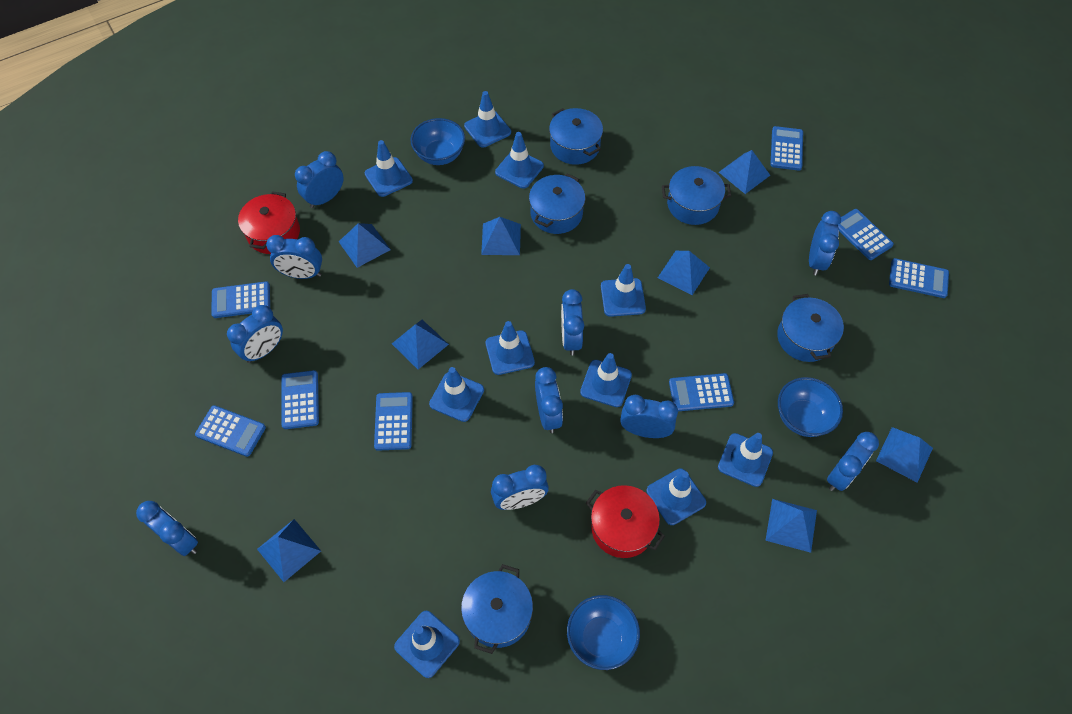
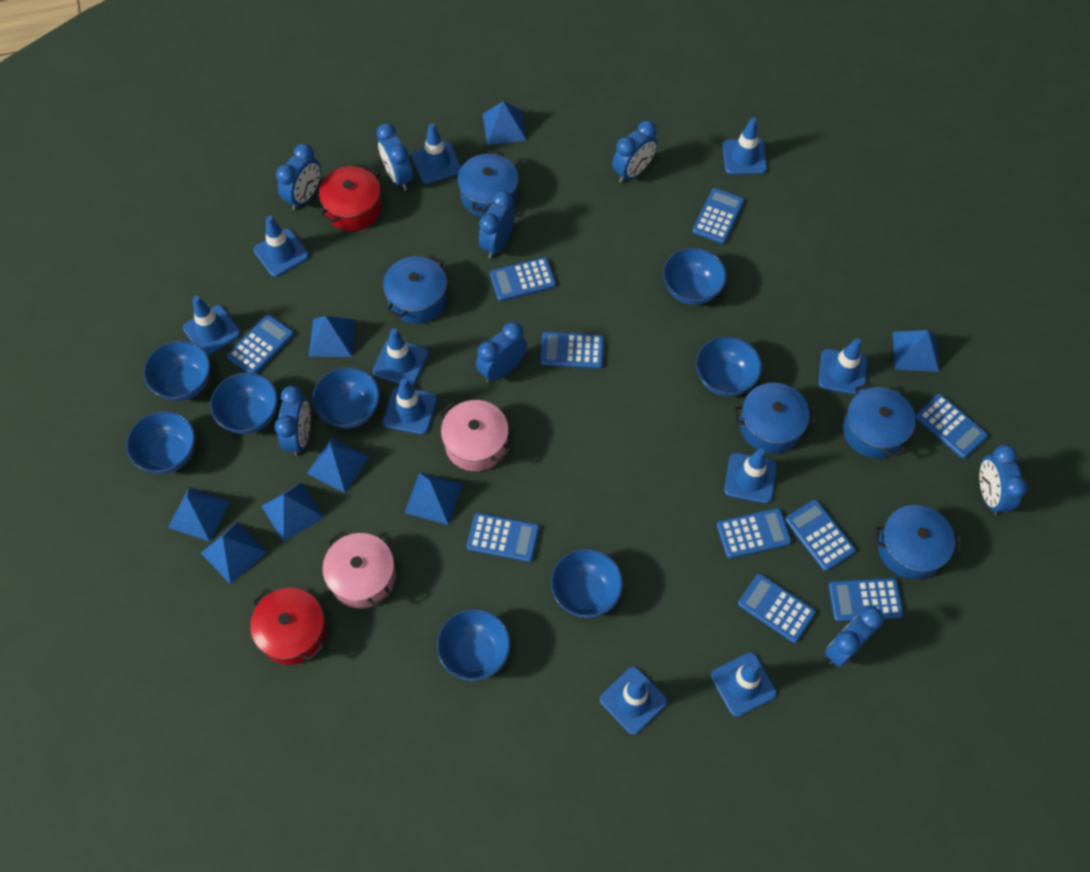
blue bowl: 3 -> 8
blue calculator: 8 -> 10
blue clock: 10 -> 8
pink pot: 0 -> 2

